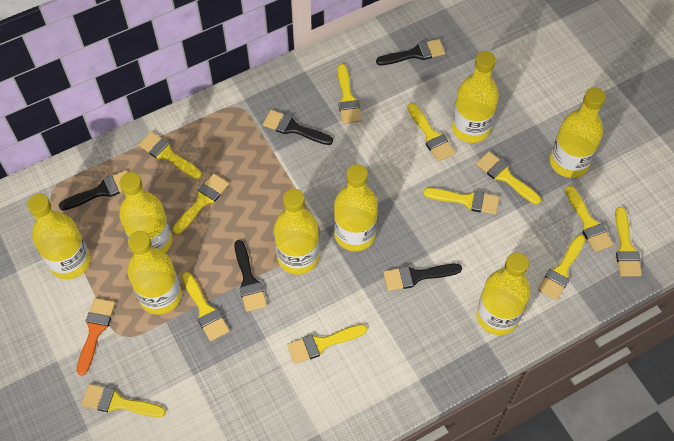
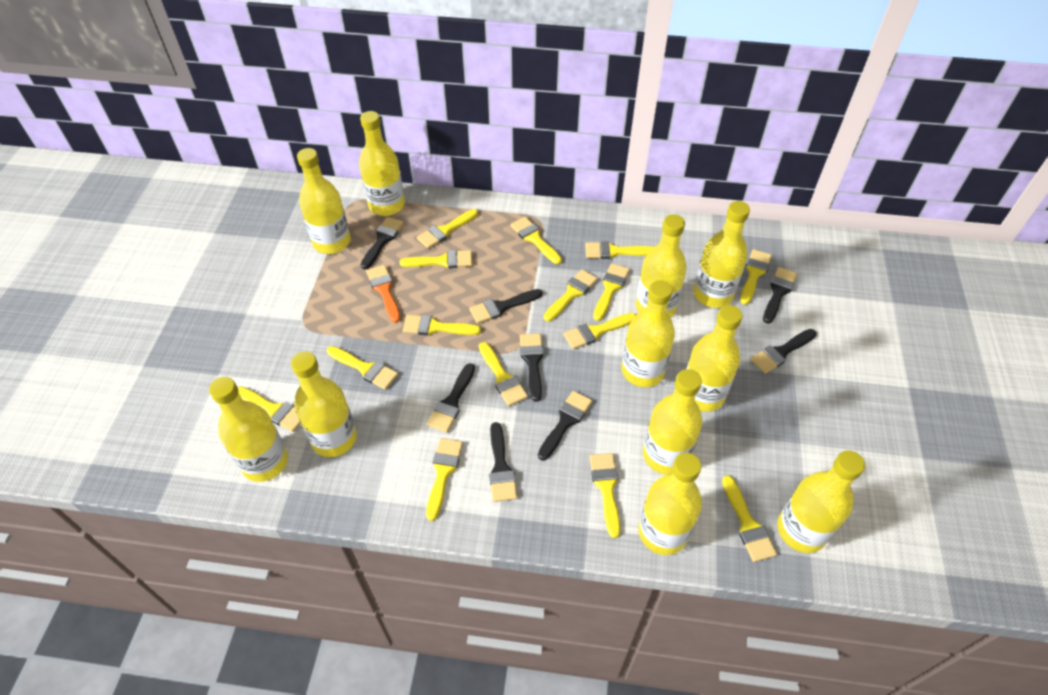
black brush: 5 -> 8
yellow bottle: 8 -> 11
yellow brush: 12 -> 15

